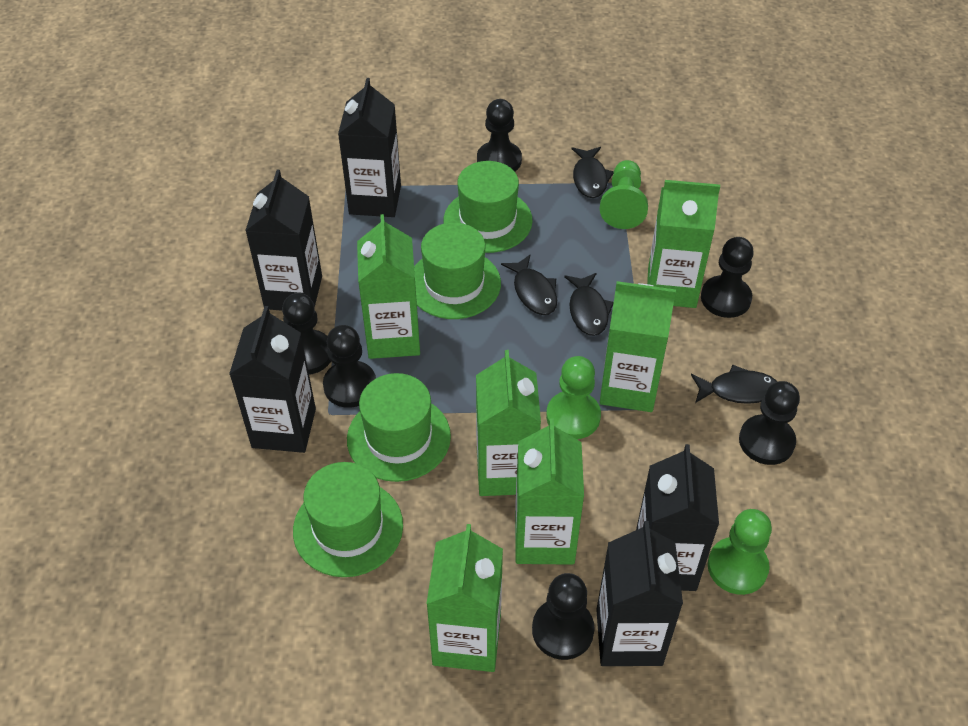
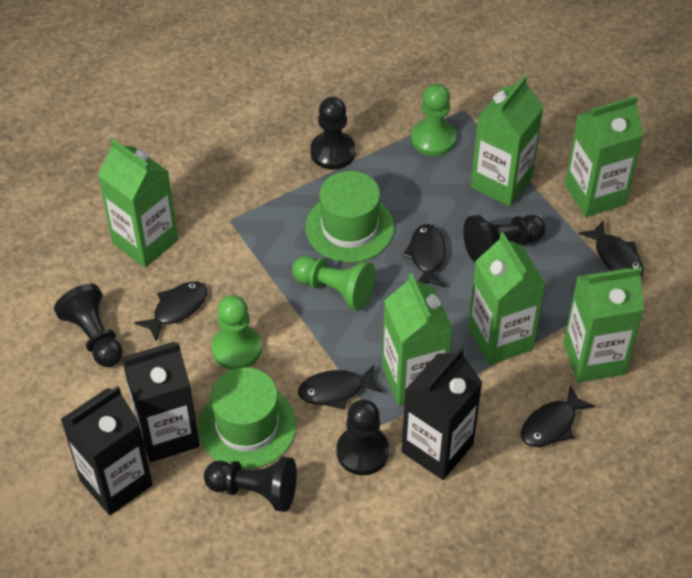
black carton: 5 -> 3
black fish: 4 -> 5
black pawn: 6 -> 5
green hat: 4 -> 2

